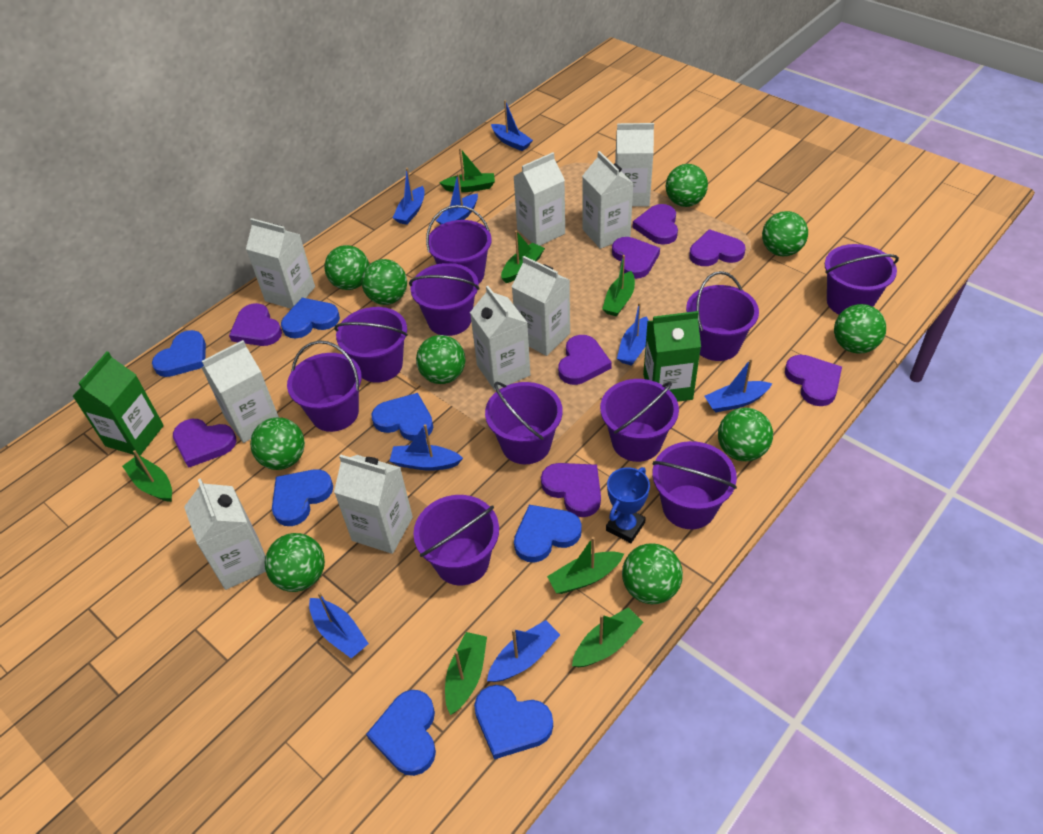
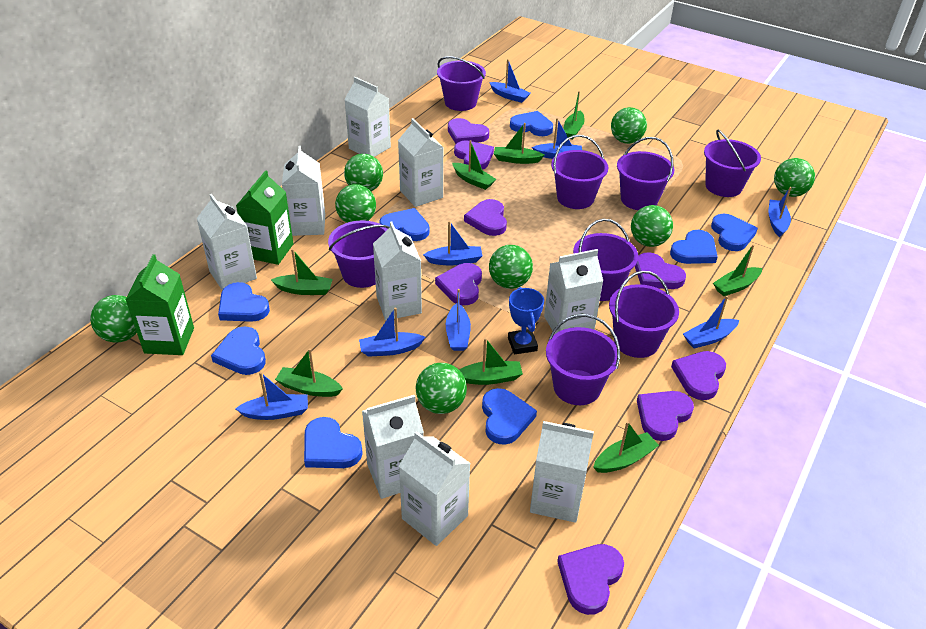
blue heart: 7 -> 8
green ball: 10 -> 8
green boat: 7 -> 8
purple bucket: 10 -> 8

